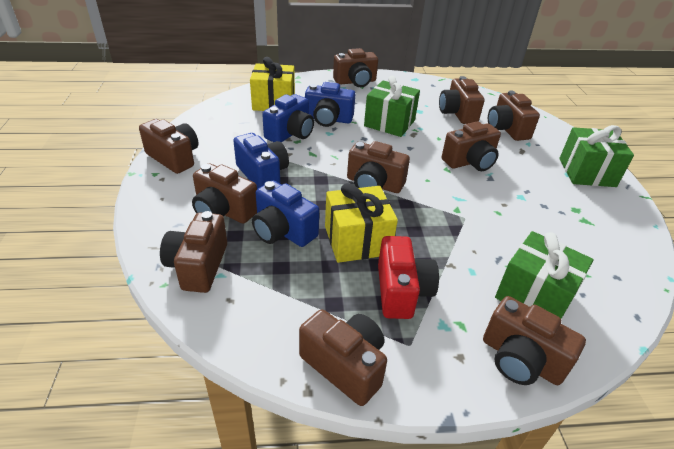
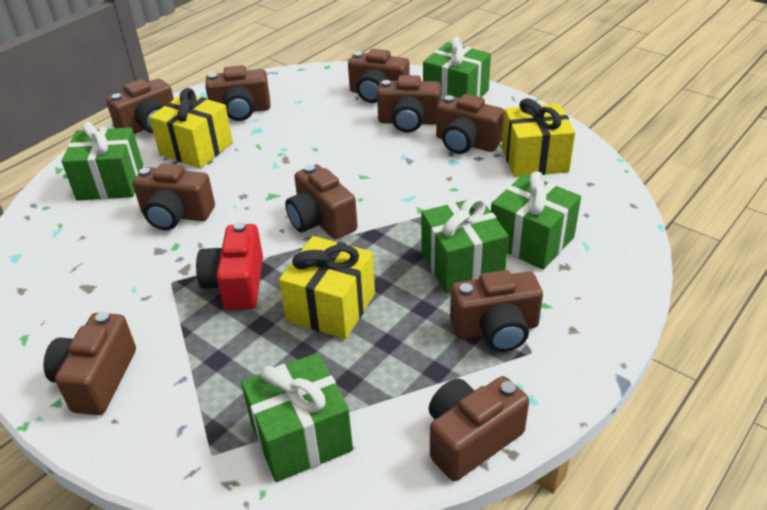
blue camera: 4 -> 0
green gift: 3 -> 5
yellow gift: 2 -> 3

